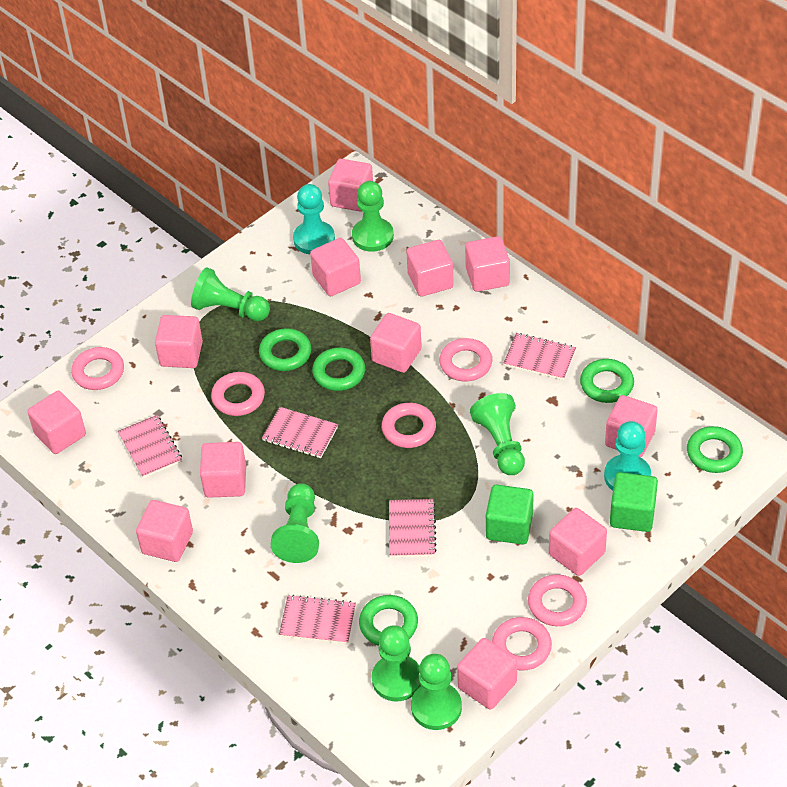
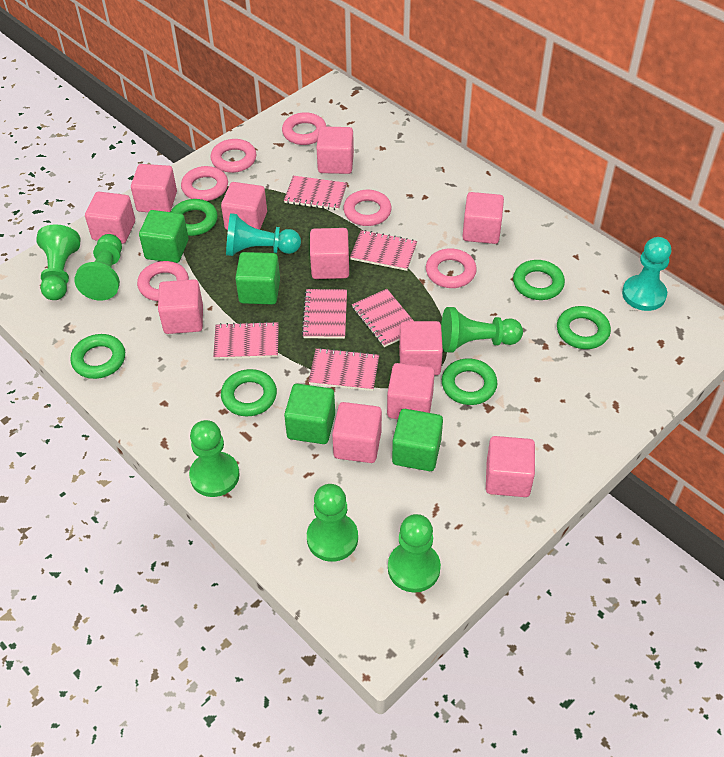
green cube: 2 -> 4
green ring: 5 -> 6
pink cube: 12 -> 11
pink notebook: 5 -> 6

